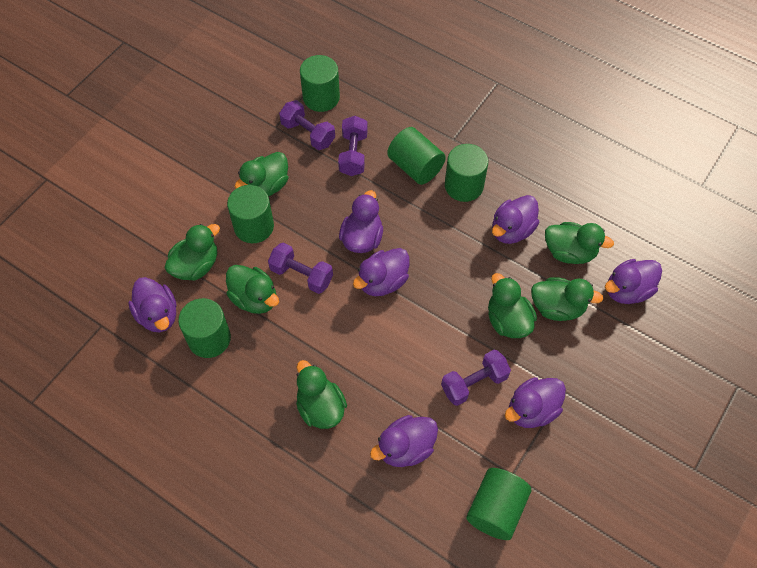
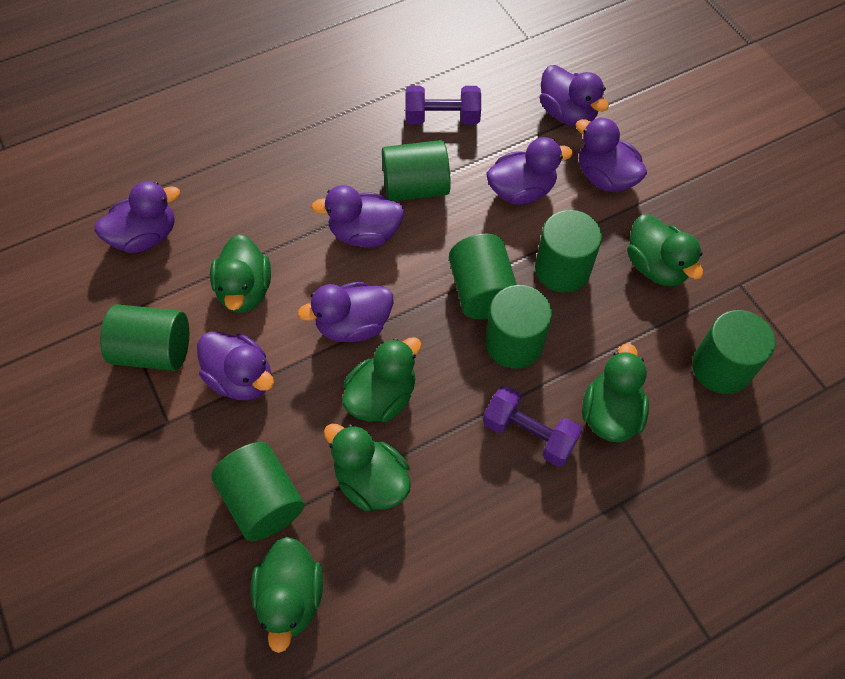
green cylinder: 6 -> 7
green duck: 7 -> 6
purple dumbbell: 4 -> 2

